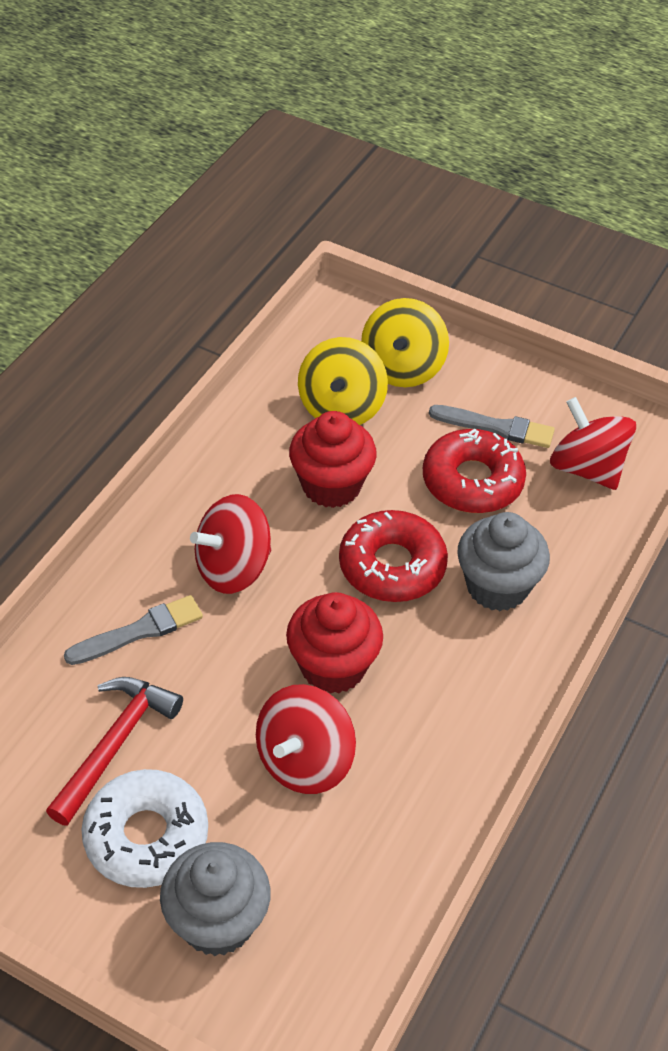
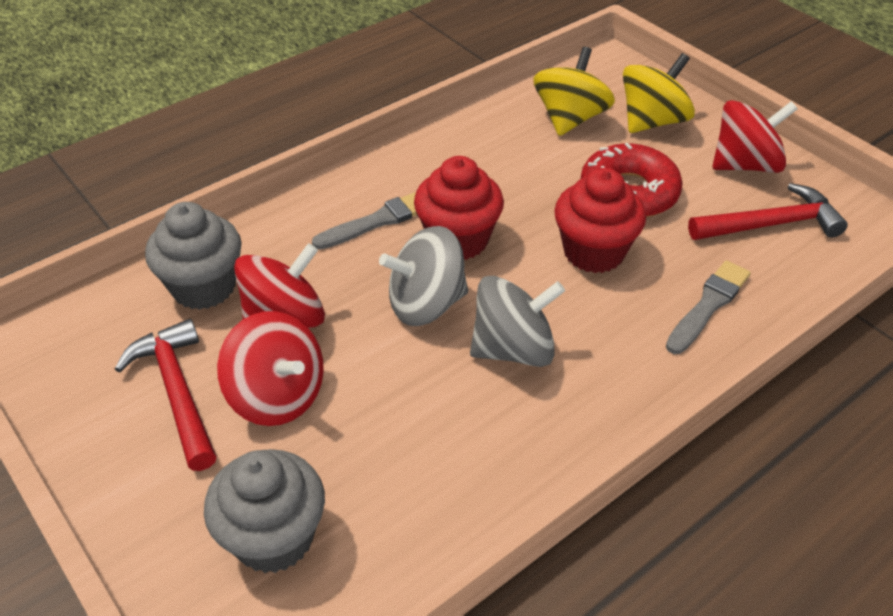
grey spinning top: 0 -> 2
red donut: 2 -> 1
red hammer: 1 -> 2
white donut: 1 -> 0

